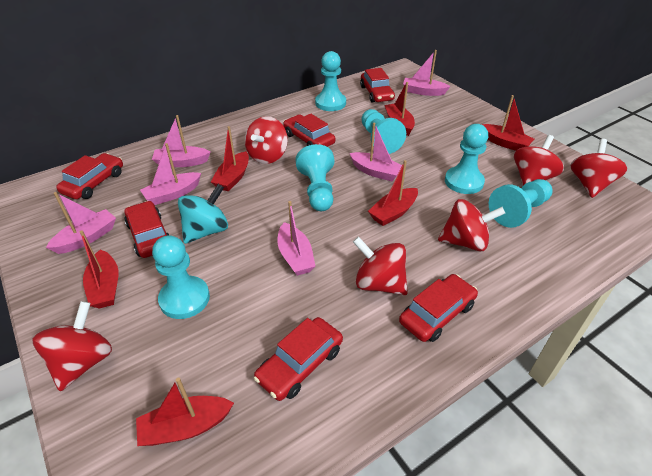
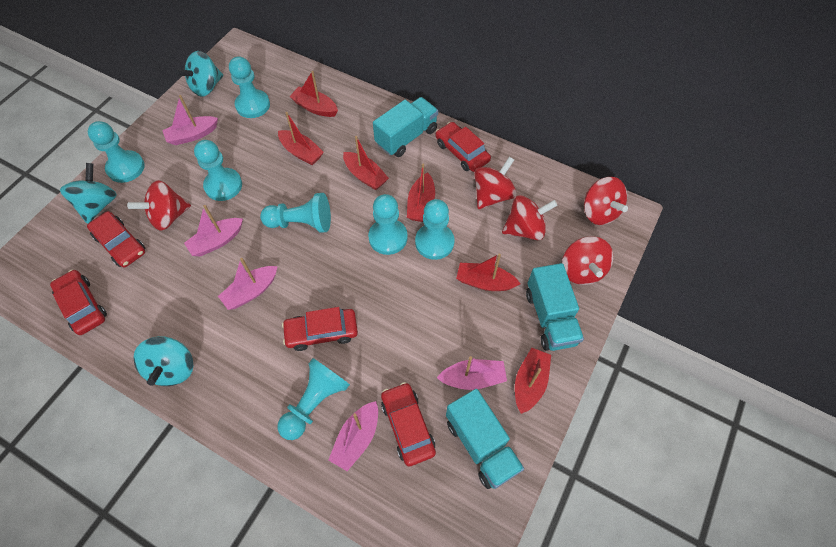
pink boat: 6 -> 5
red car: 6 -> 5
red spinning top: 6 -> 5
turquoise pawn: 6 -> 7
turquoise spinning top: 1 -> 3
turquoise truck: 0 -> 3

